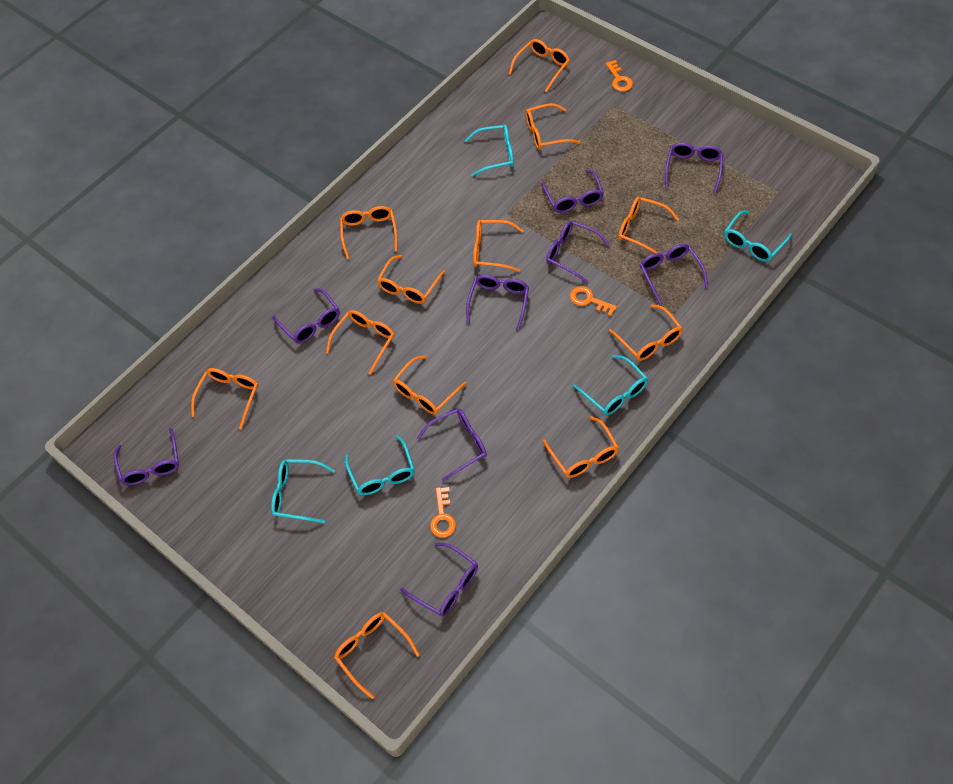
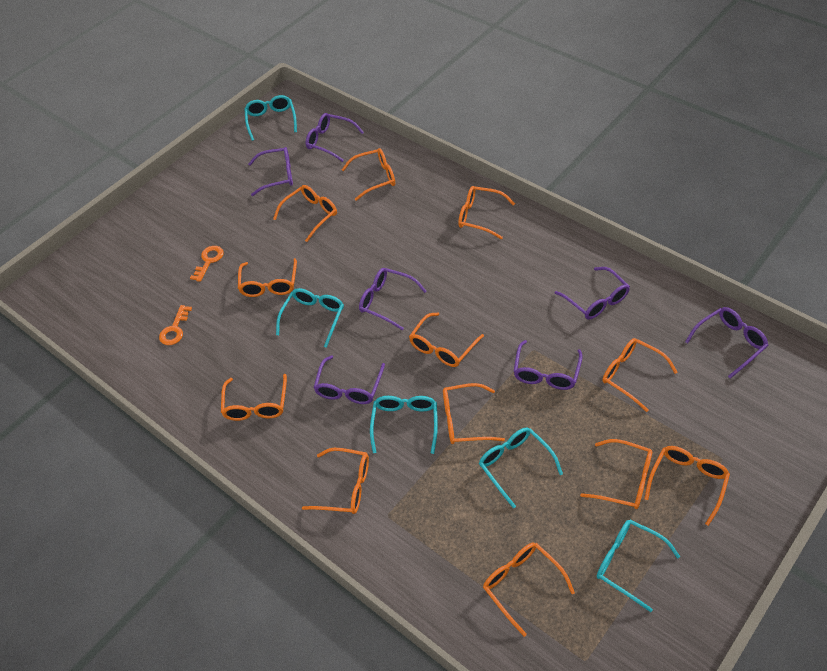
orange key: 3 -> 2
purple glasses: 9 -> 7

